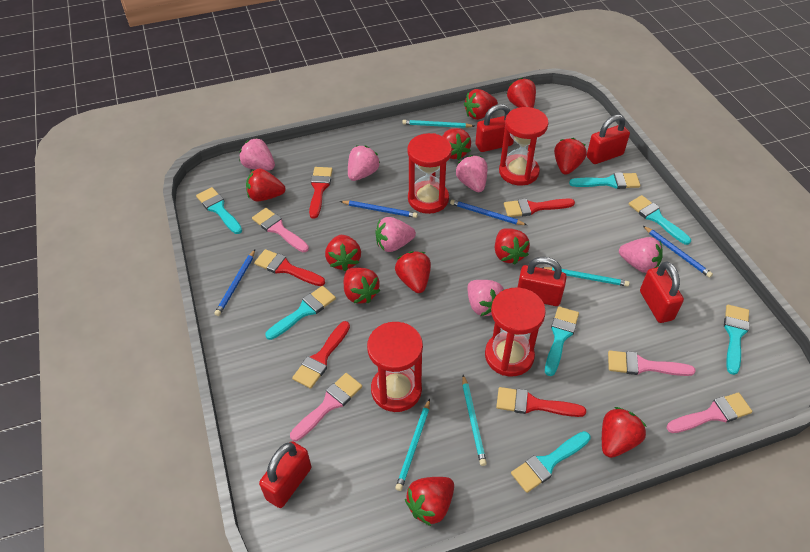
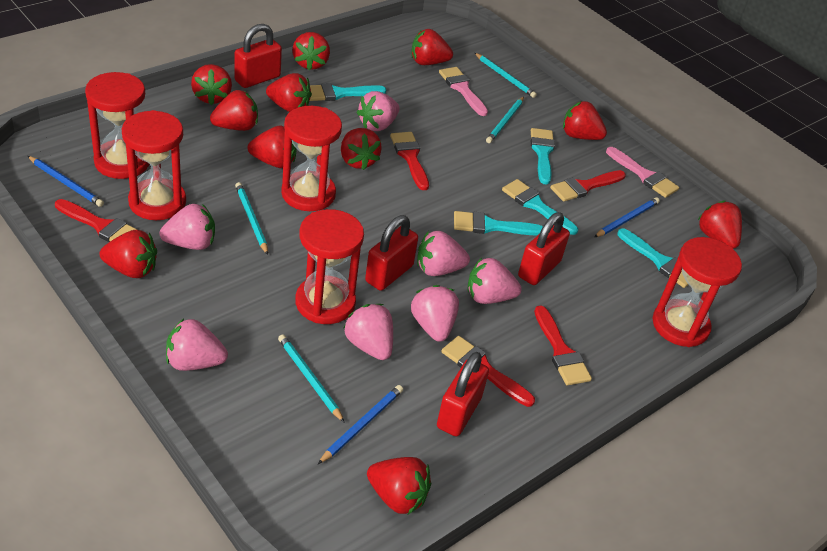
blue pencil: 4 -> 3
pink brush: 4 -> 2
pink strawberry: 6 -> 7
red hourglass: 4 -> 5
red padlock: 5 -> 4
turquoise brush: 7 -> 5

